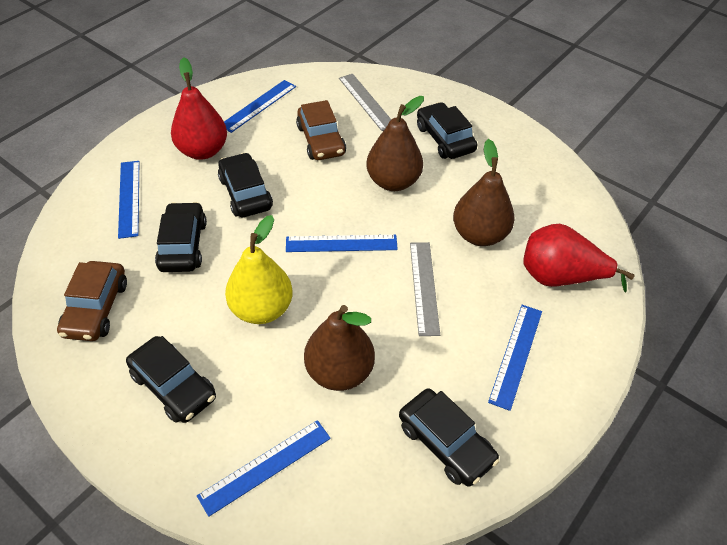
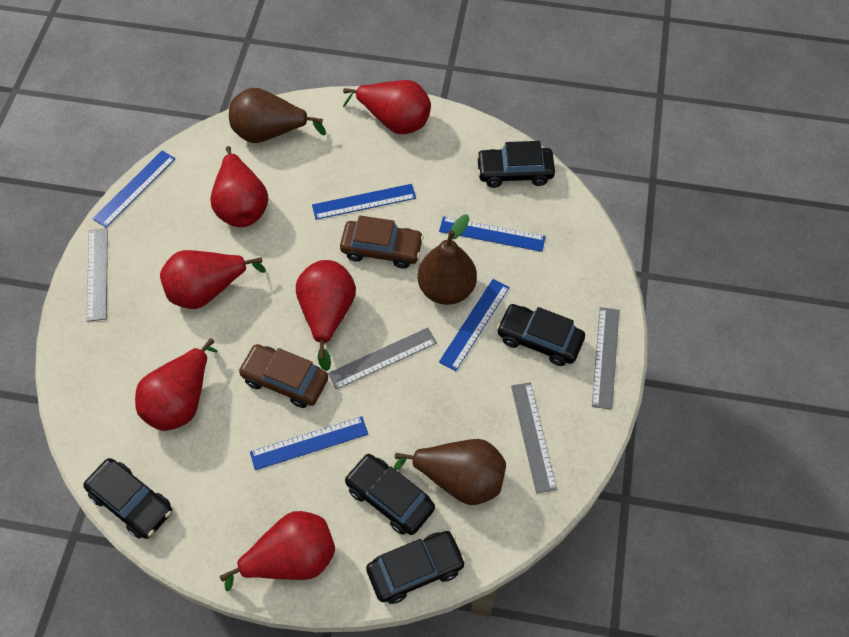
grey ruler: 2 -> 4
red pear: 2 -> 6
yellow pear: 1 -> 0

